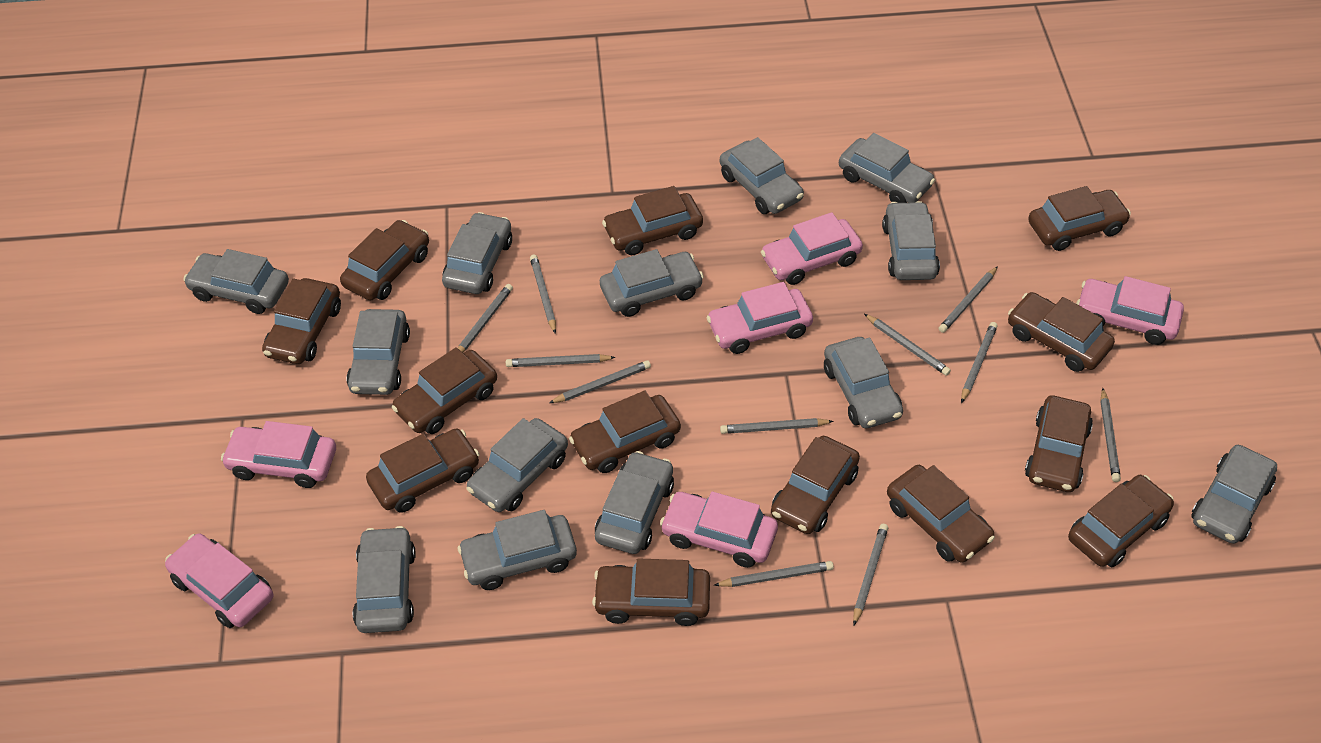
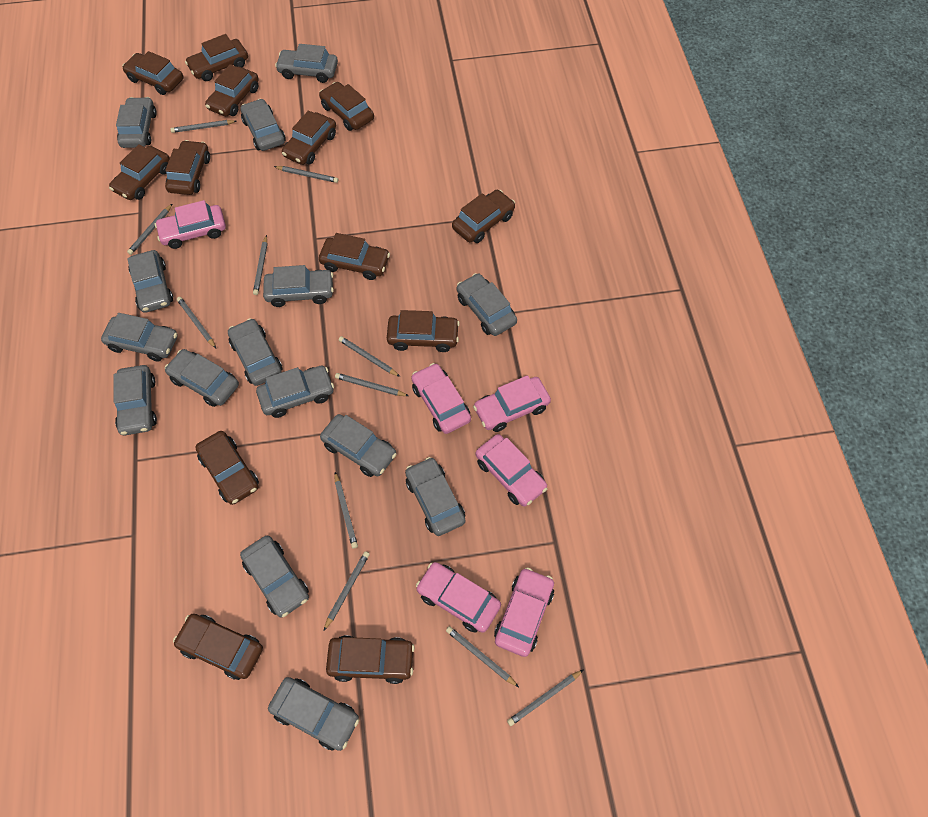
grey car: 13 -> 15

